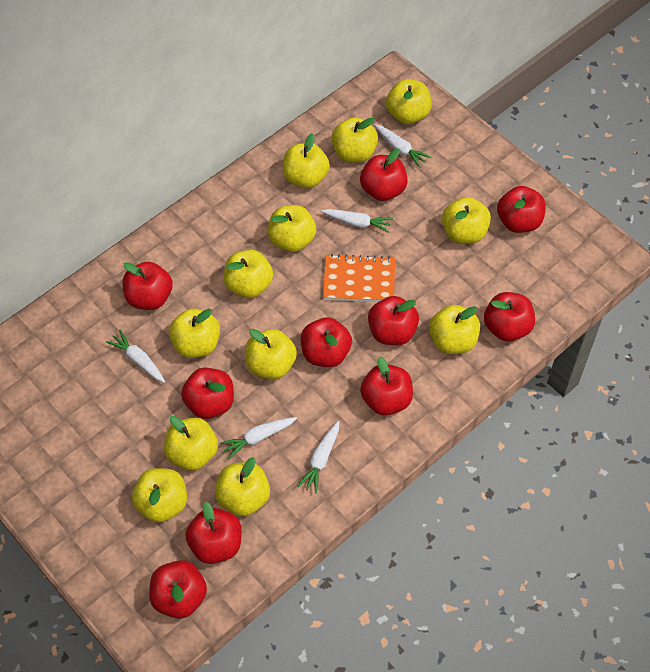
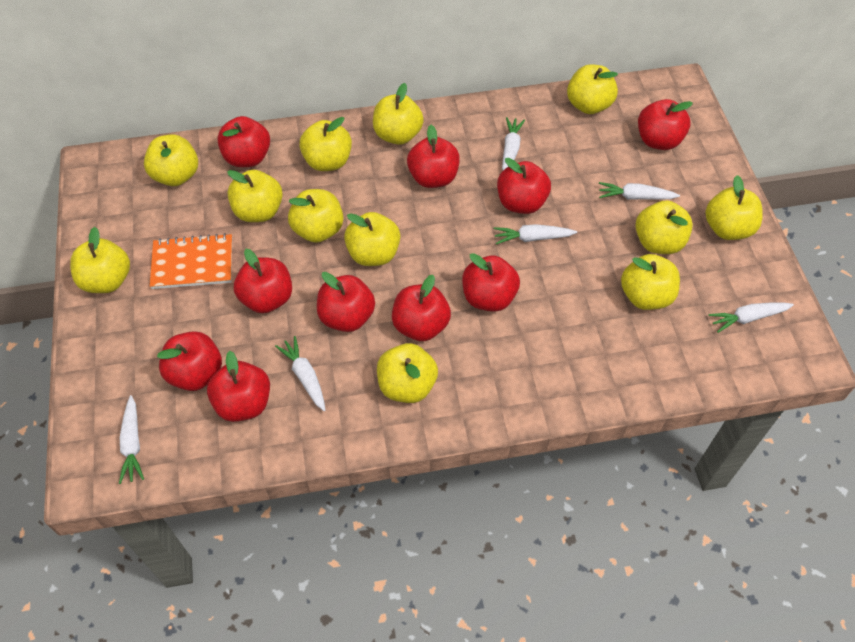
white carrot: 5 -> 6

